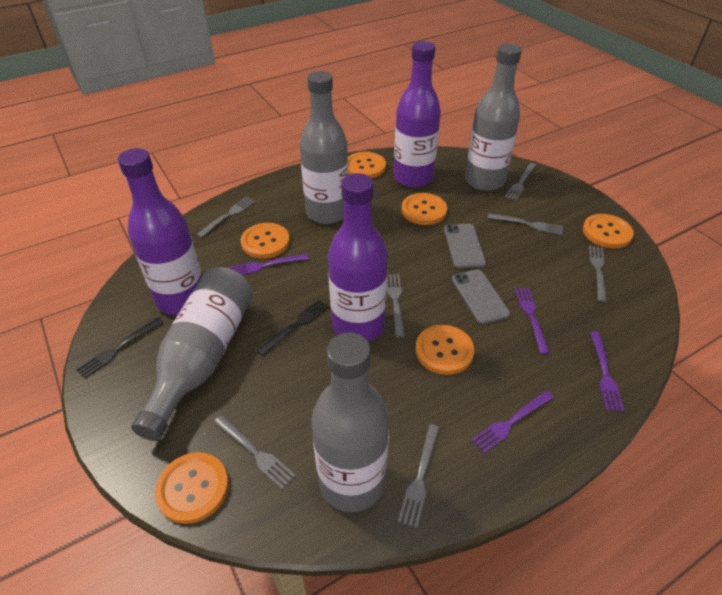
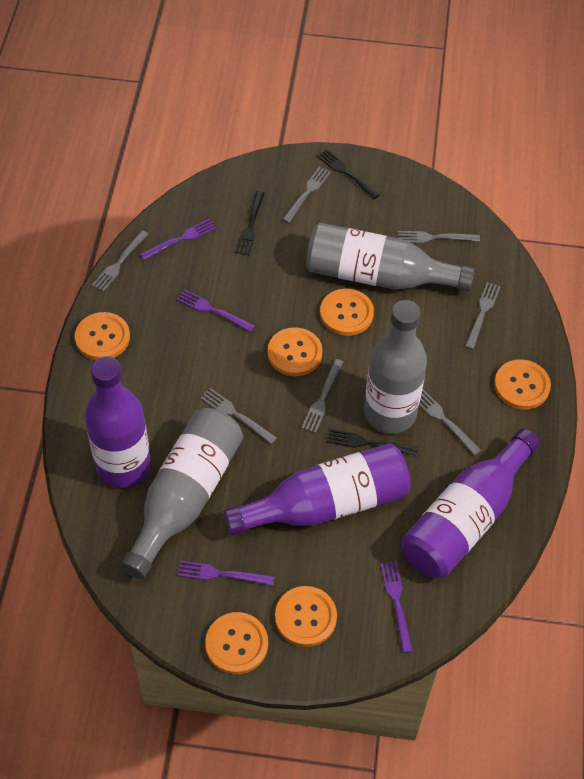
black fork: 2 -> 3
grey bottle: 4 -> 3
grey phone: 2 -> 0

